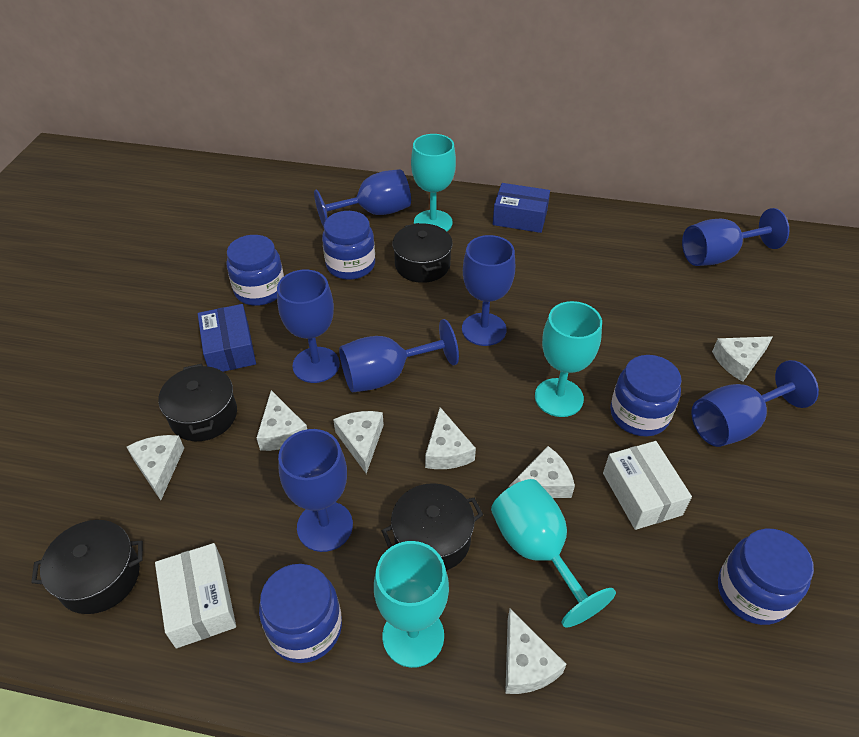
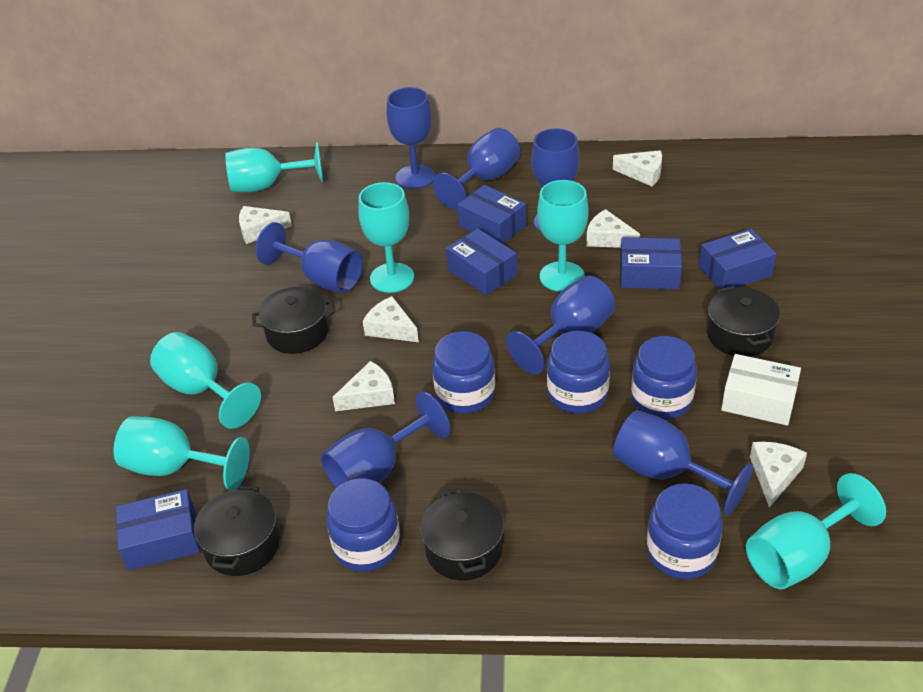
blue box: 2 -> 5
turquoise goblet: 4 -> 6
white box: 2 -> 1
white cheese: 7 -> 6

